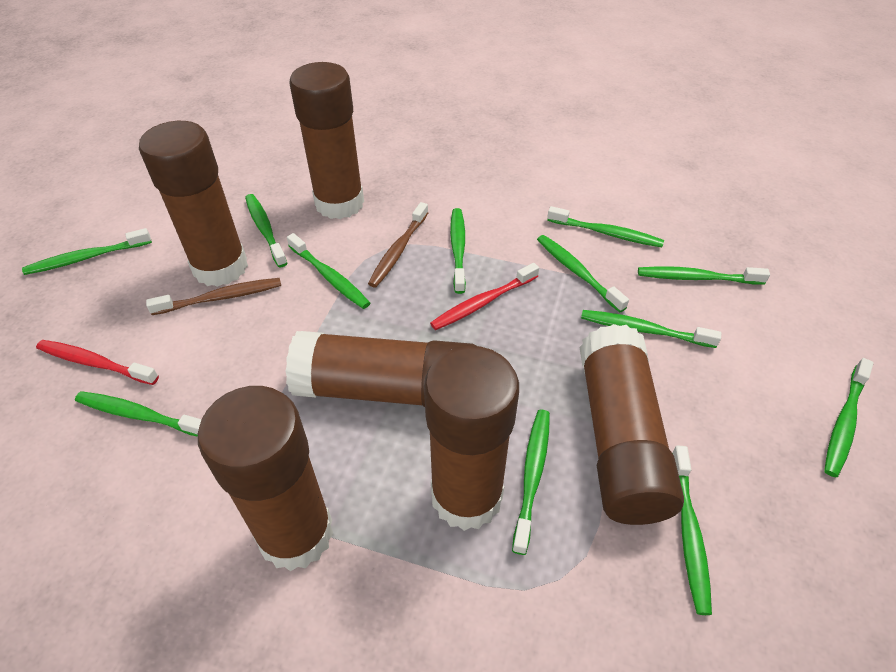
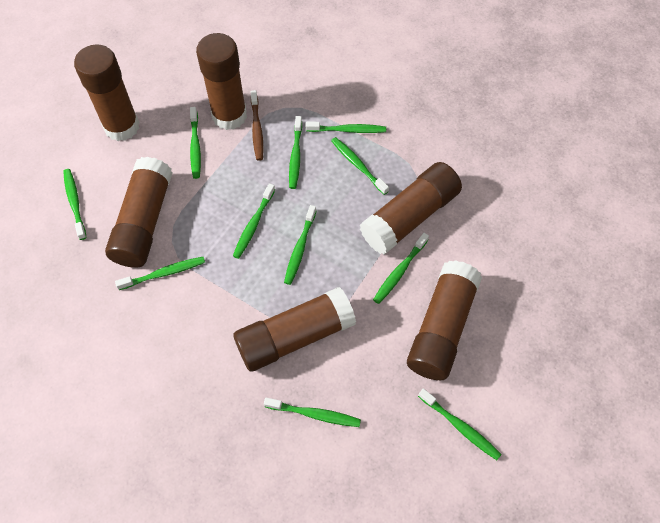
brown toothbrush: 2 -> 1
green toothbrush: 12 -> 11
red toothbrush: 2 -> 0

